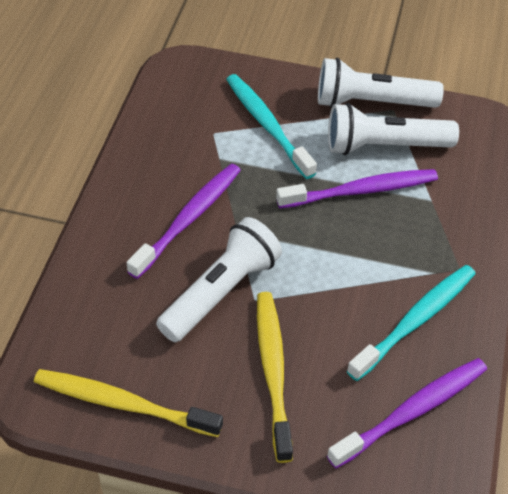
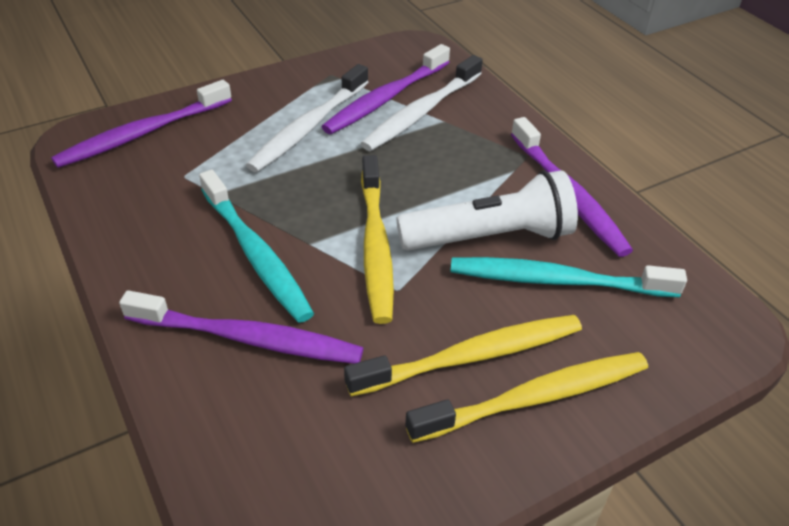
purple toothbrush: 3 -> 4
white flashlight: 3 -> 1
white toothbrush: 0 -> 2
yellow toothbrush: 2 -> 3

